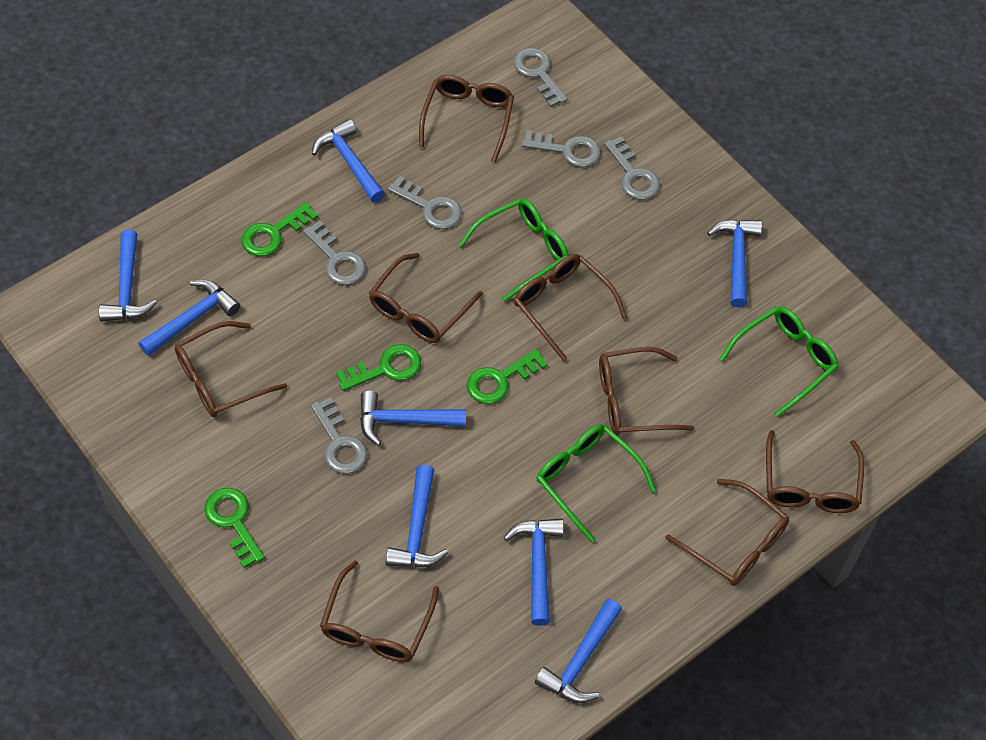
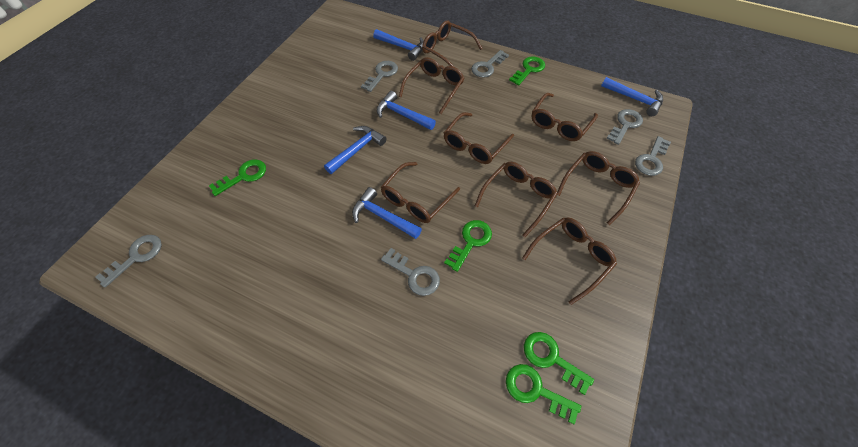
blue hammer: 8 -> 5
green glasses: 3 -> 0
green key: 4 -> 5

